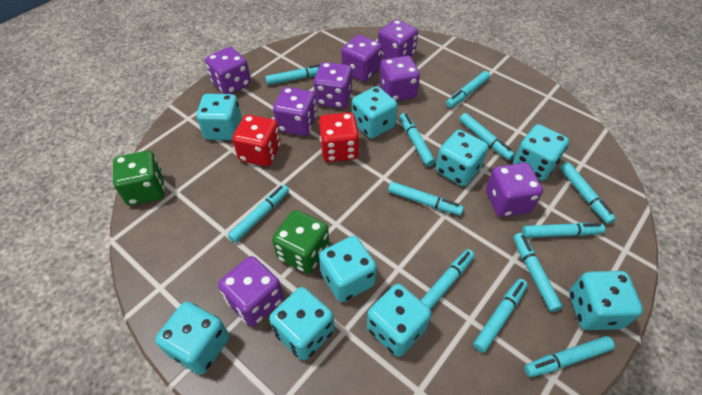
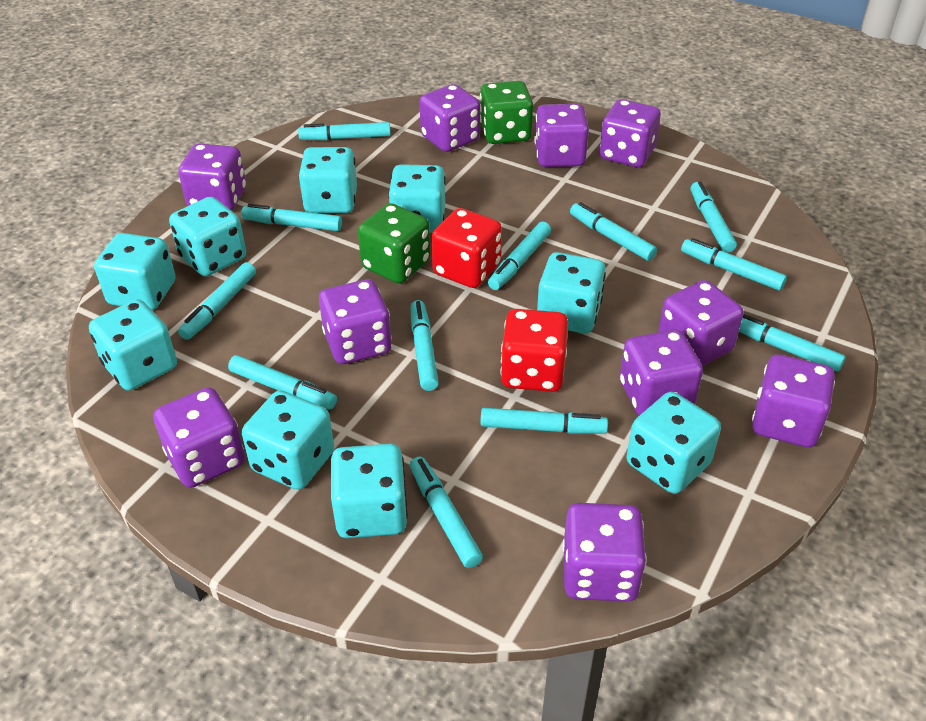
purple dice: 8 -> 10

